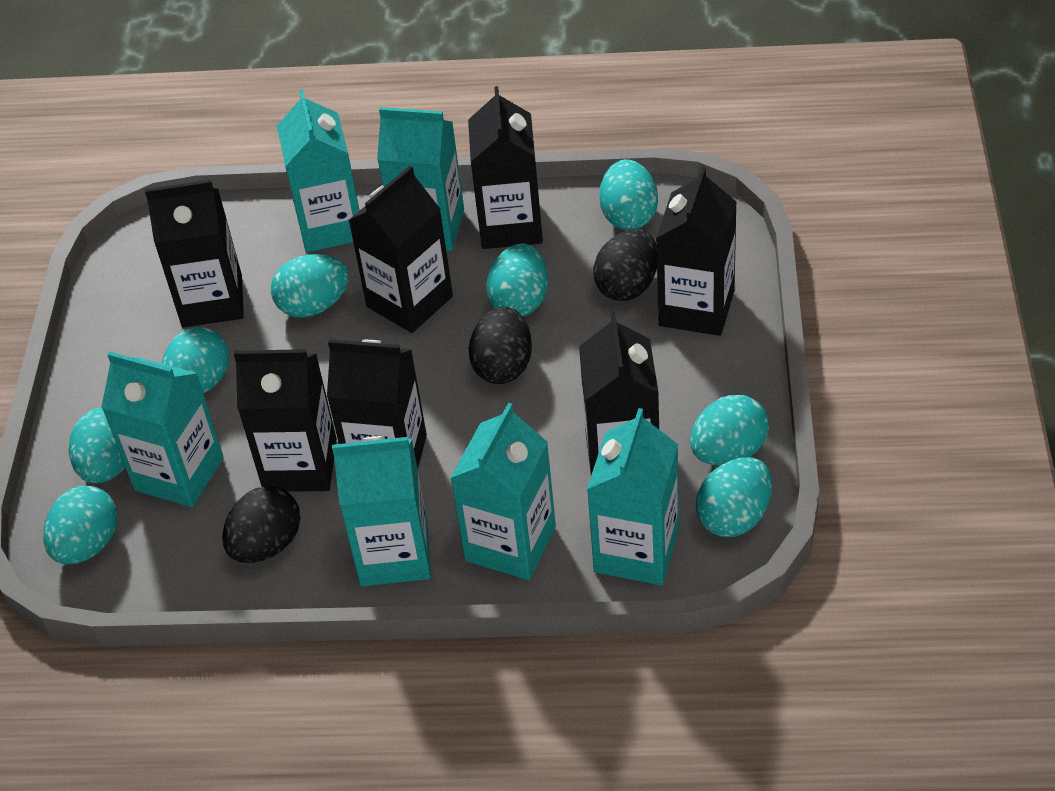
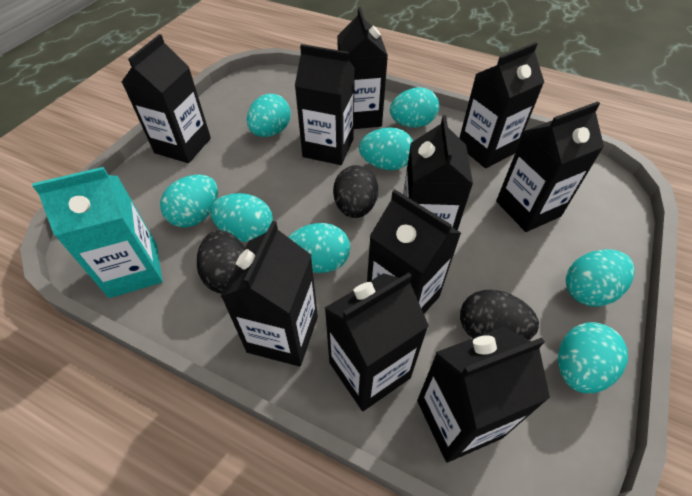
black carton: 7 -> 10
turquoise carton: 6 -> 1

